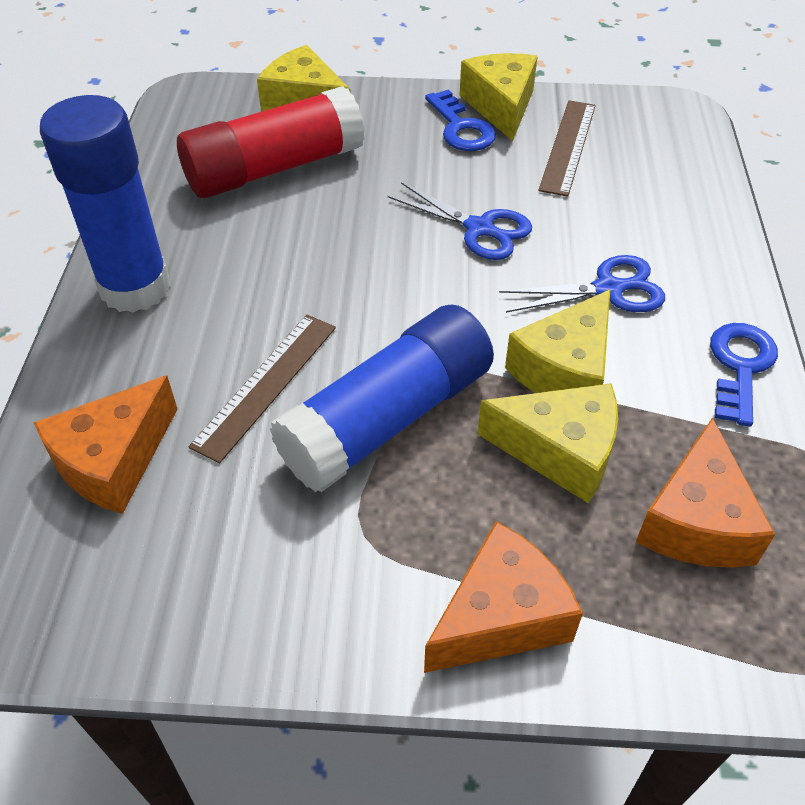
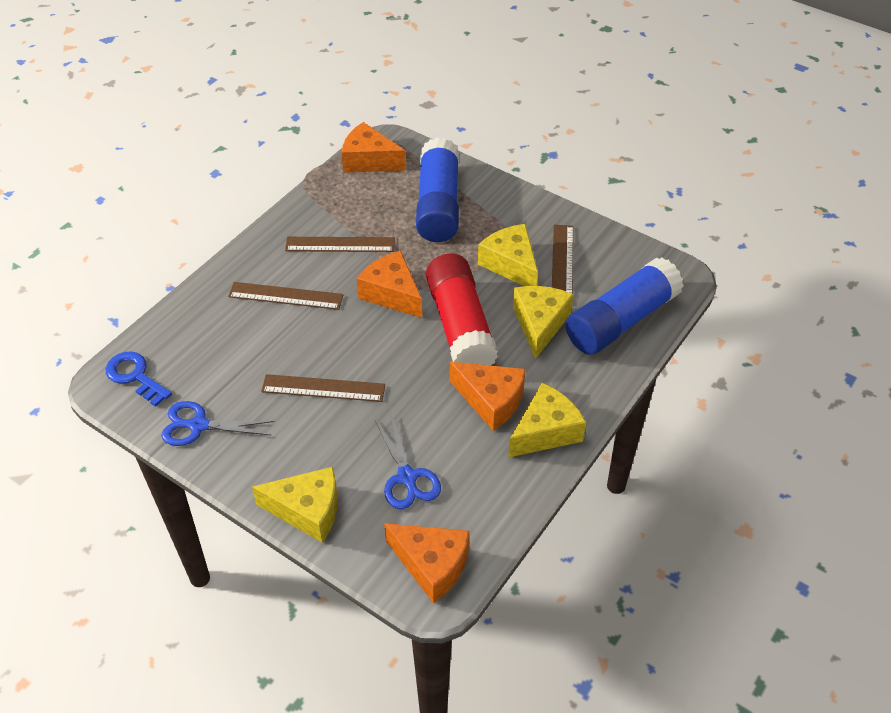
blue key: 2 -> 1
brown ruler: 2 -> 4
orange cheese: 3 -> 4

